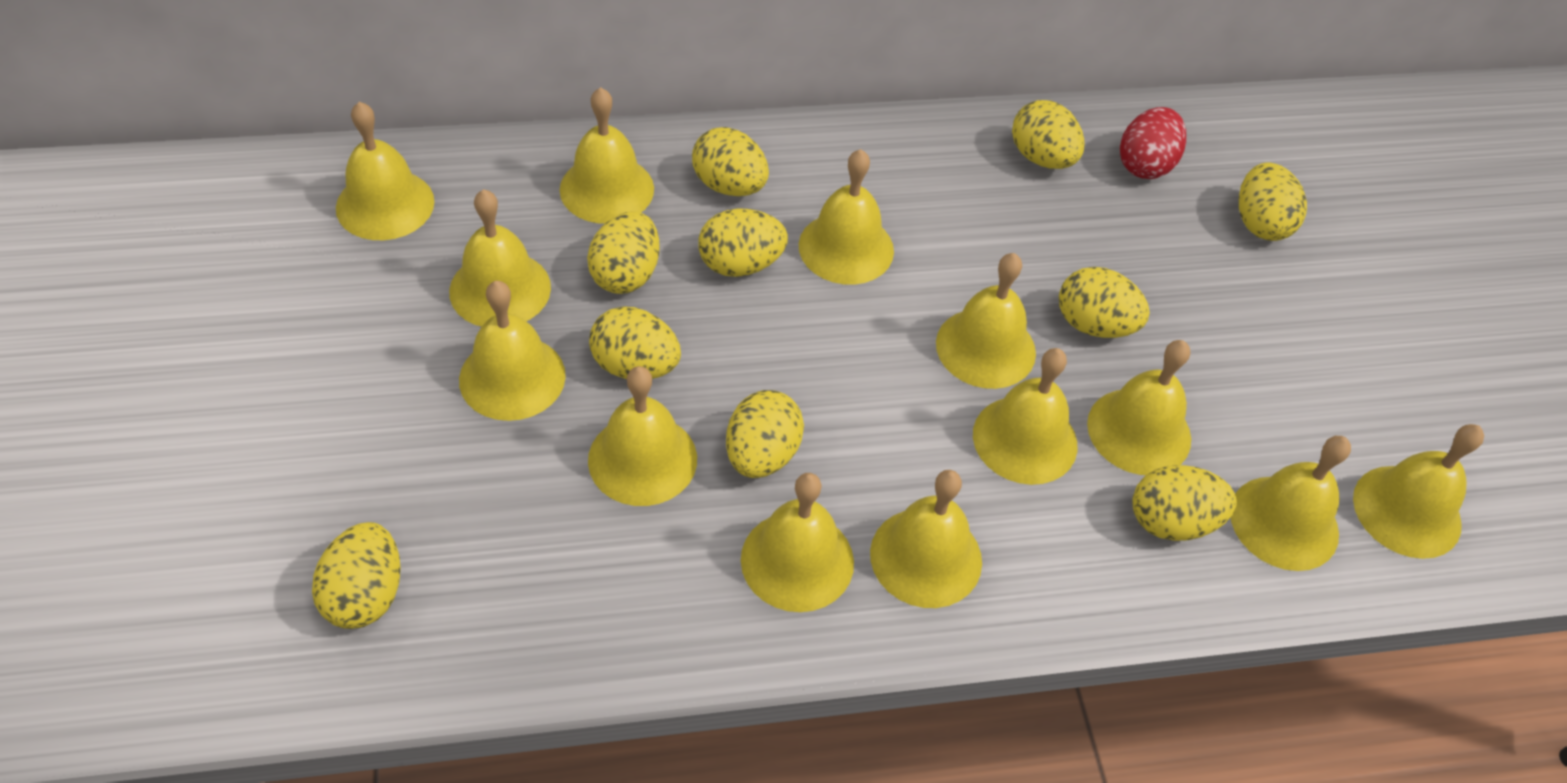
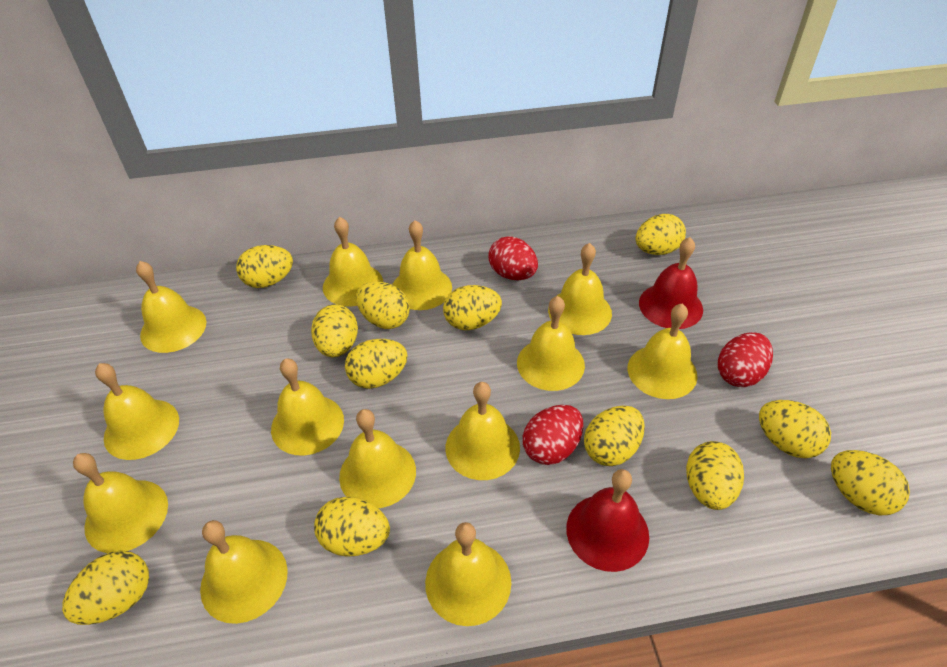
red bell: 0 -> 2
red egg: 1 -> 3
yellow egg: 10 -> 12

